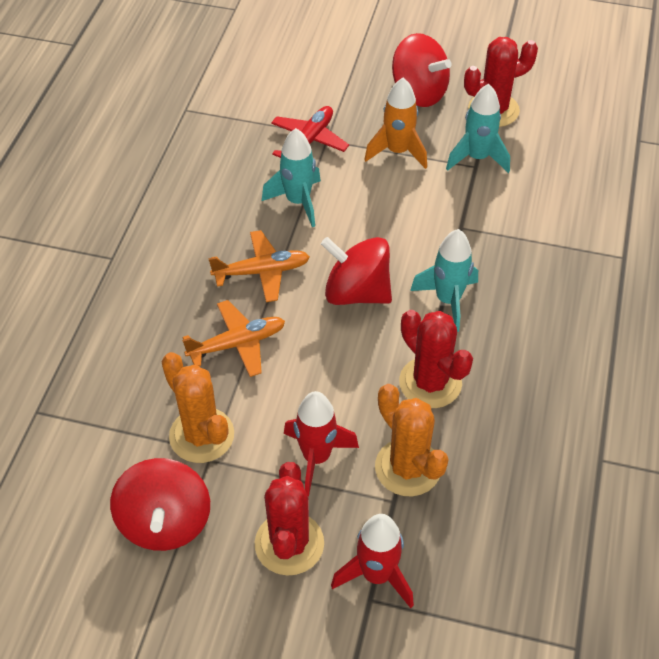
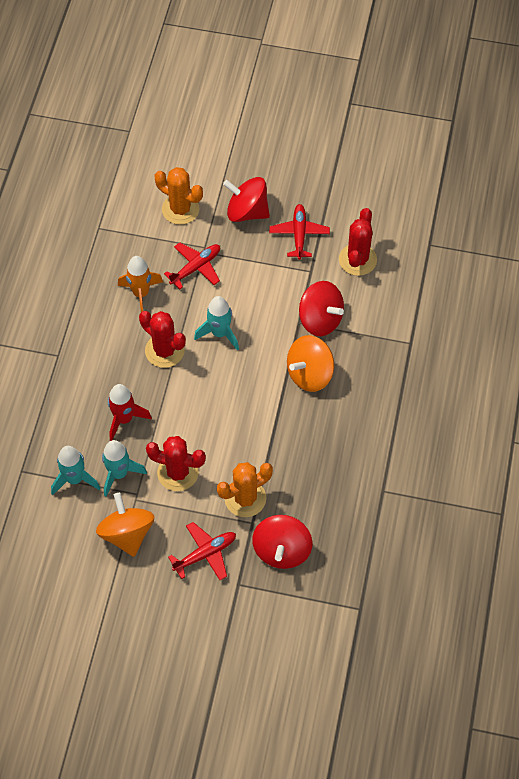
orange plane: 2 -> 0
orange spinning top: 0 -> 2
red plane: 1 -> 3
red rocket: 2 -> 1

